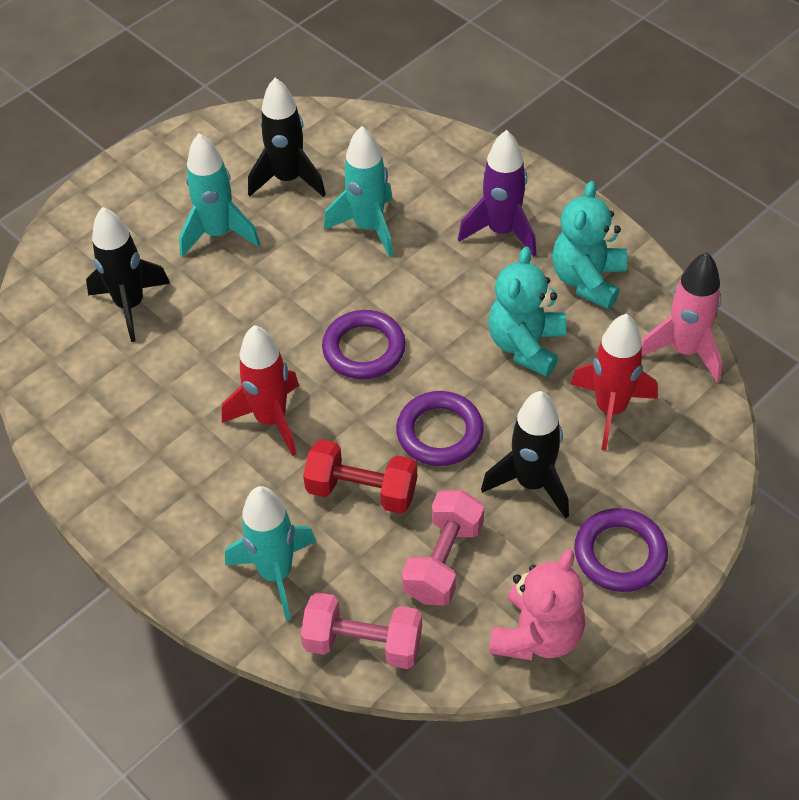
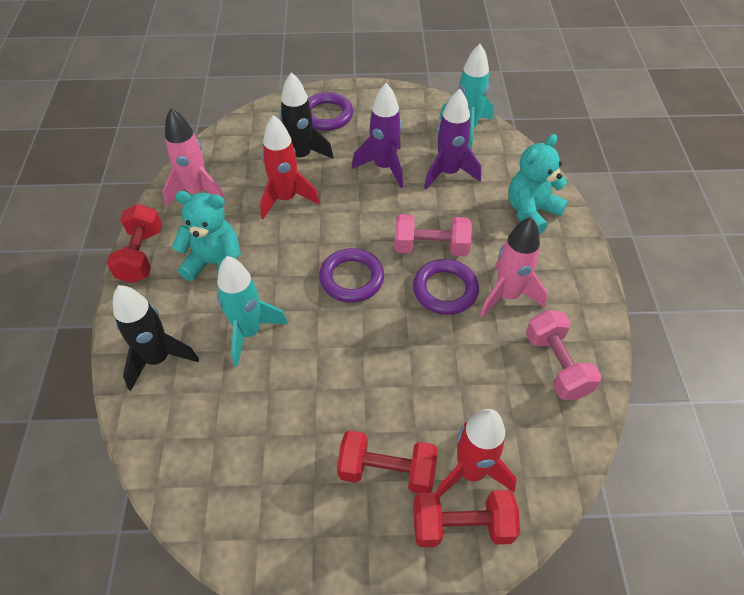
black rocket: 3 -> 2
pink rocket: 1 -> 2
pink teddy bear: 1 -> 0
purple rocket: 1 -> 2
red dumbbell: 1 -> 3
turquoise rocket: 3 -> 2

